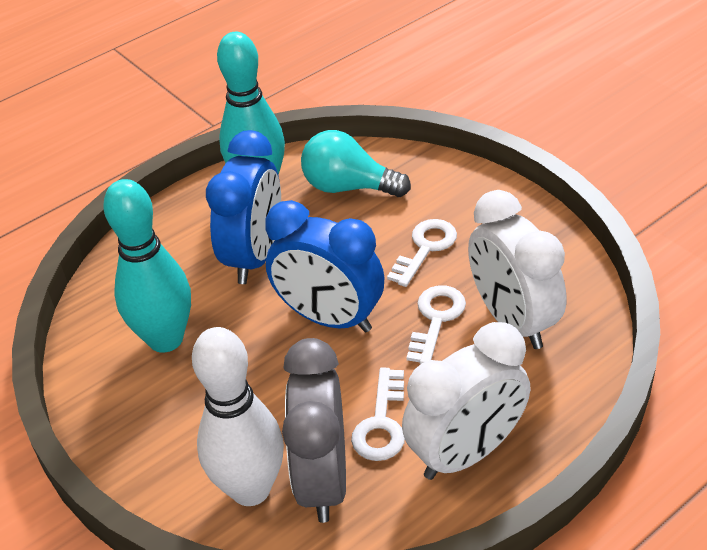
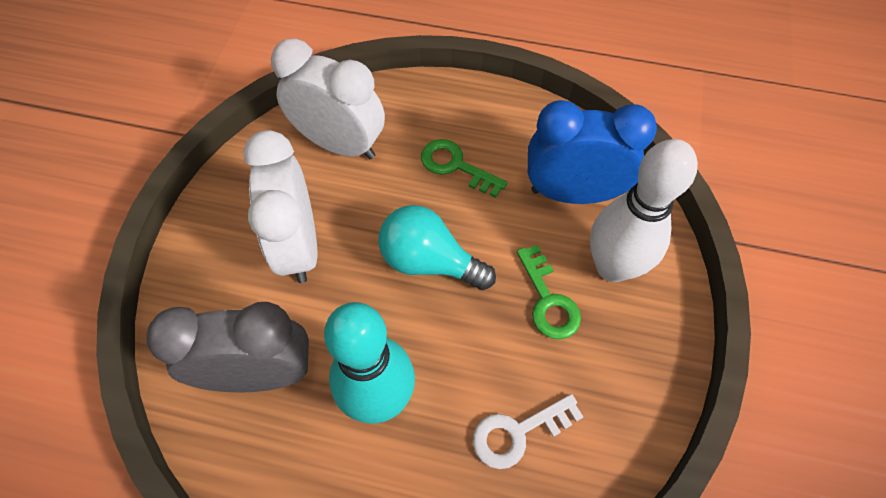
blue clock: 2 -> 1
green key: 0 -> 2
turquoise bowling pin: 2 -> 1
white key: 3 -> 1

